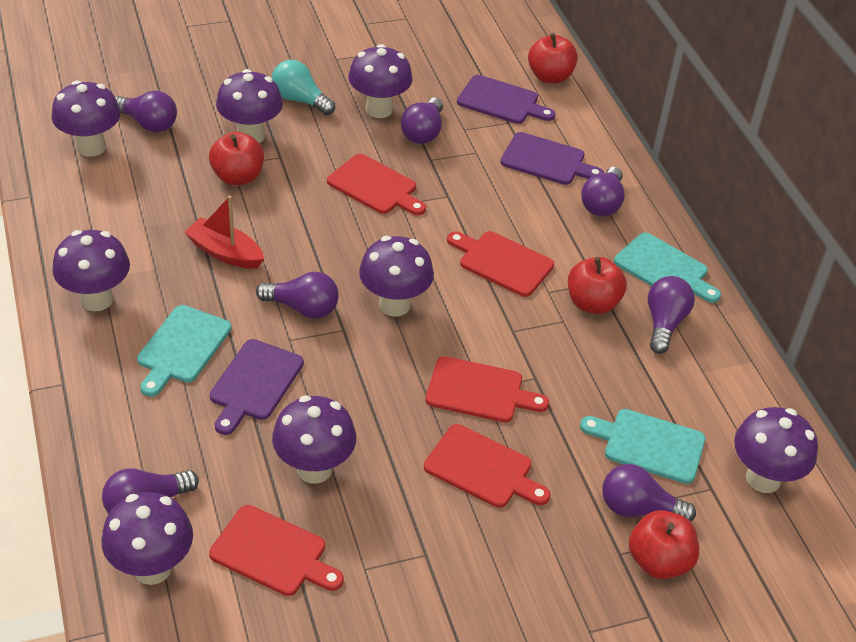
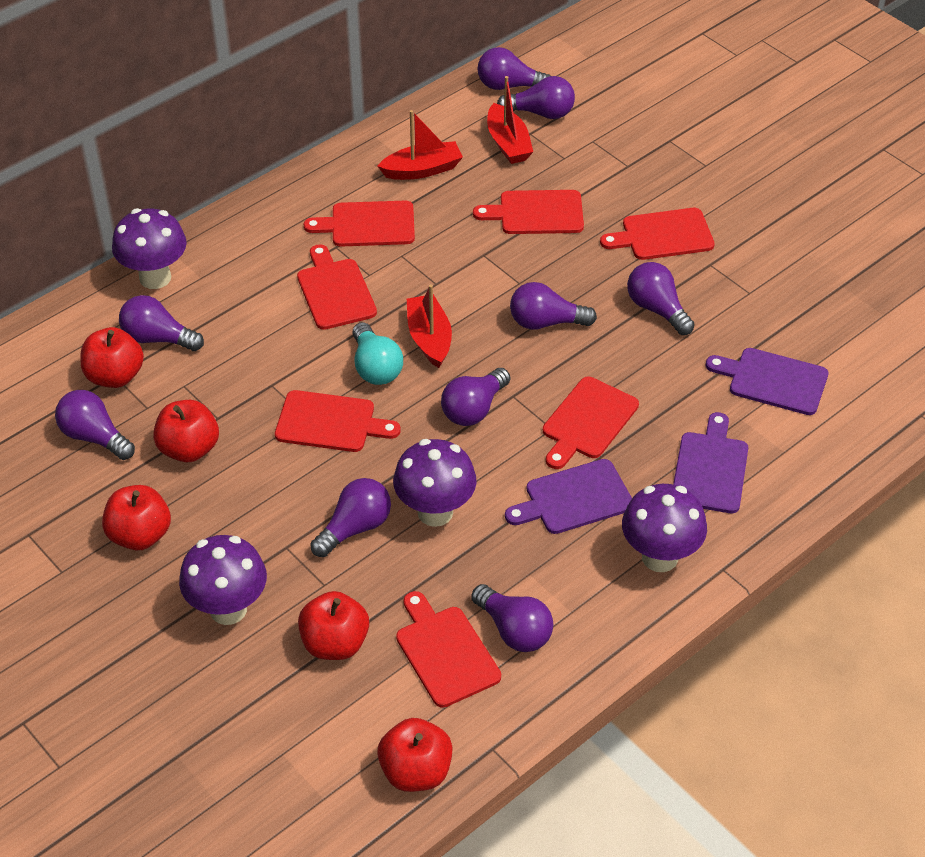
purple light bulb: 7 -> 9
purple mushroom: 8 -> 4
red apple: 4 -> 5
red boat: 1 -> 3
red cutting board: 5 -> 7
turquoise cutting board: 3 -> 0

